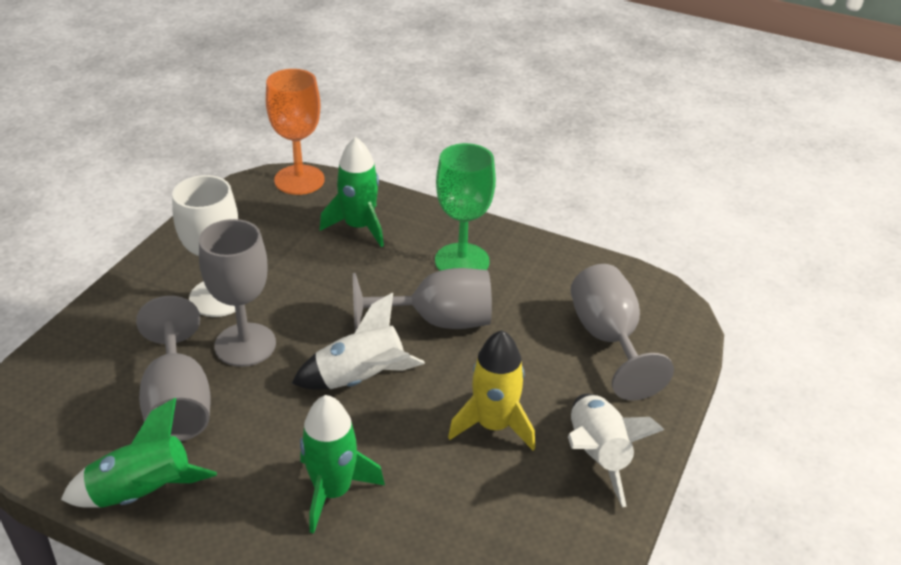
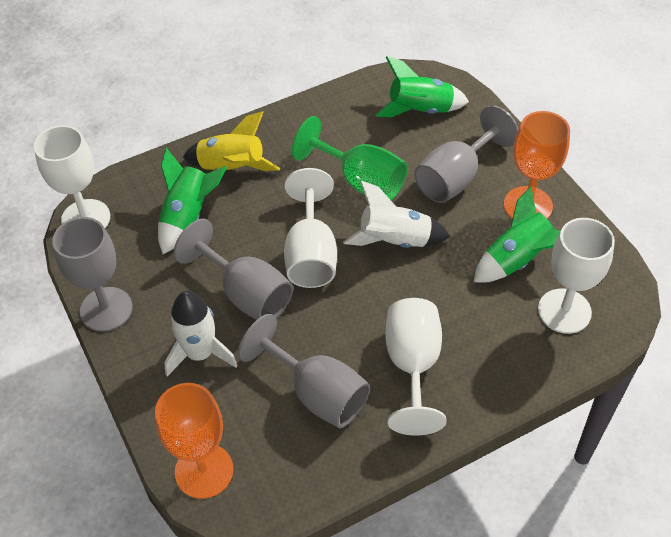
orange goblet: 1 -> 2
white goblet: 1 -> 4

